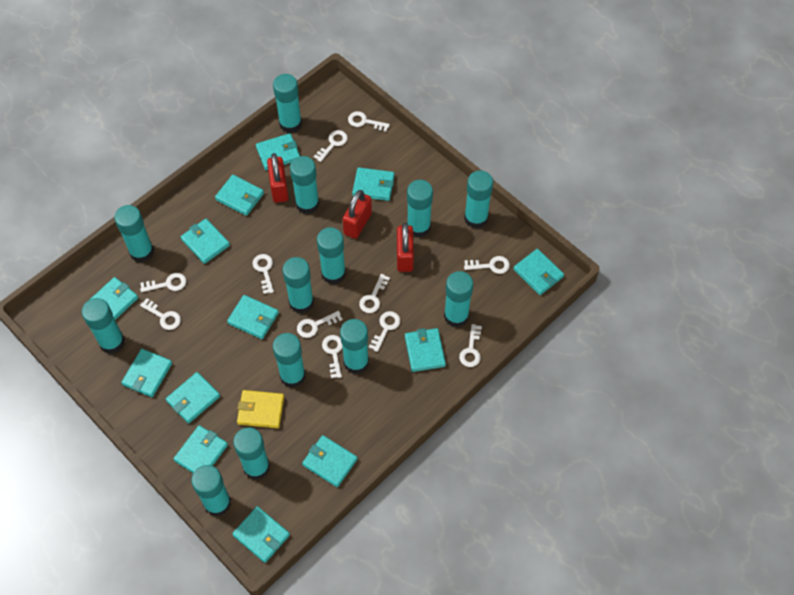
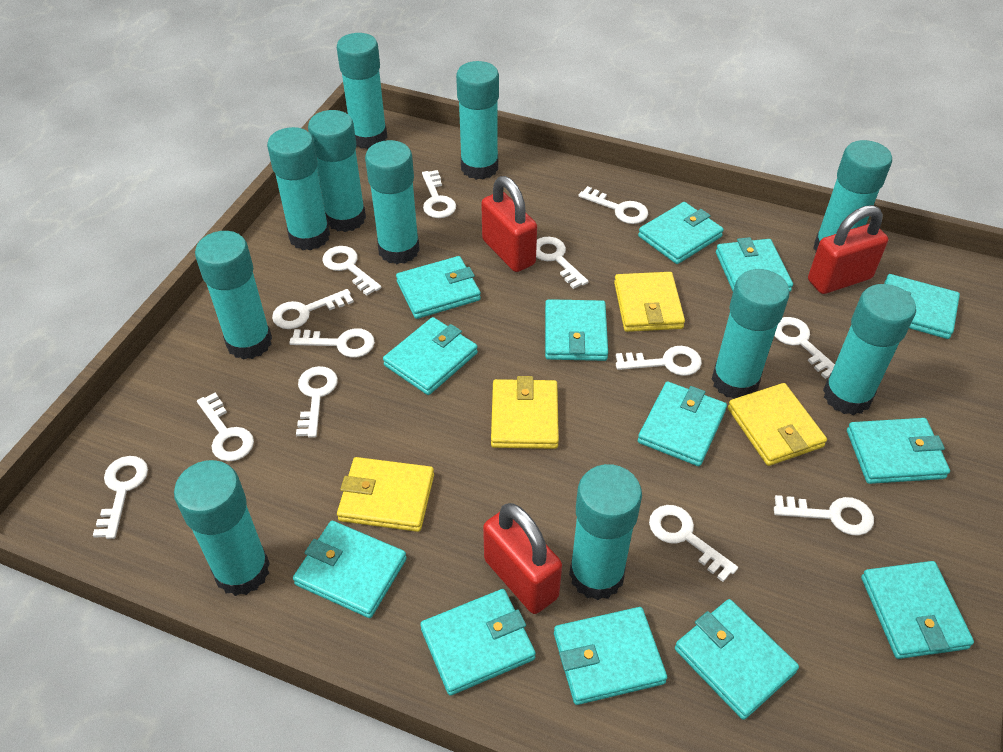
turquoise glue stick: 13 -> 11
white key: 11 -> 13
yellow wallet: 1 -> 4

